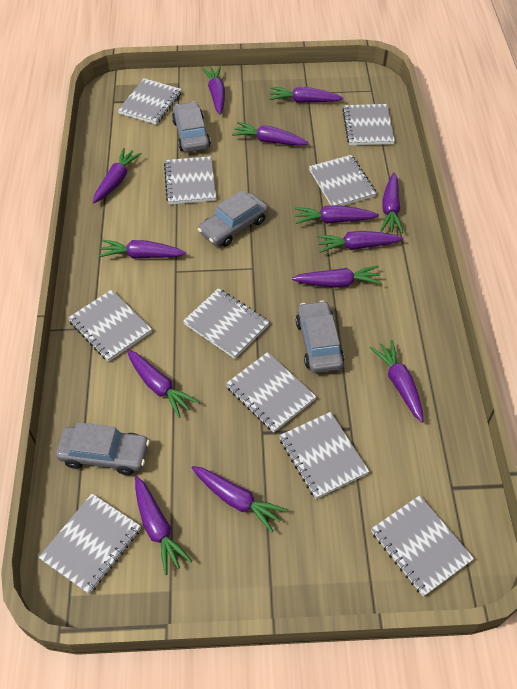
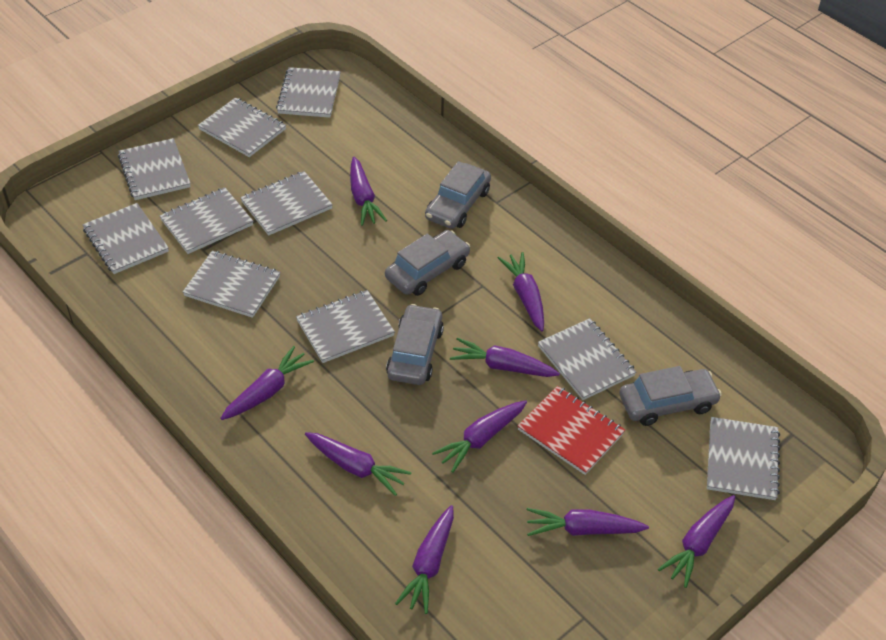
purple carrot: 13 -> 9
red notebook: 0 -> 1

